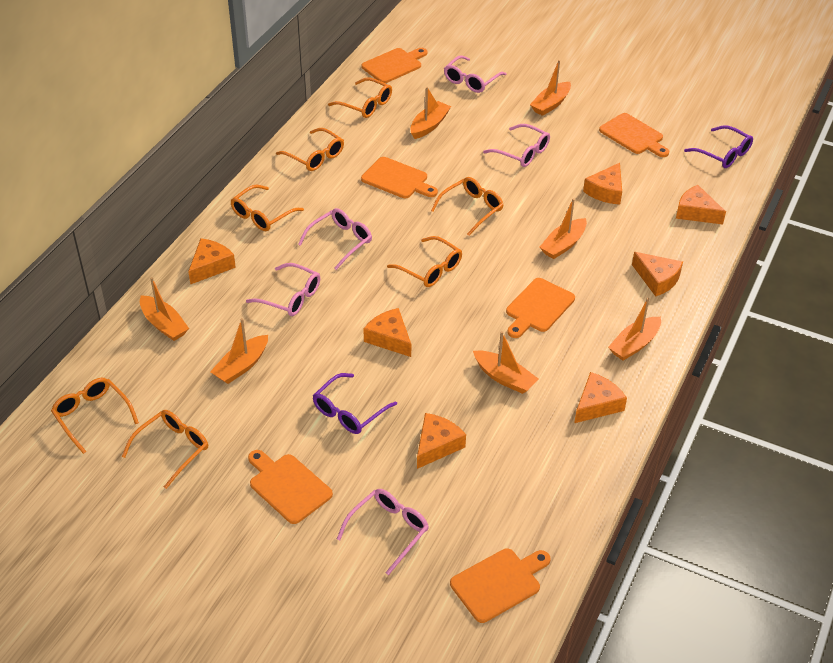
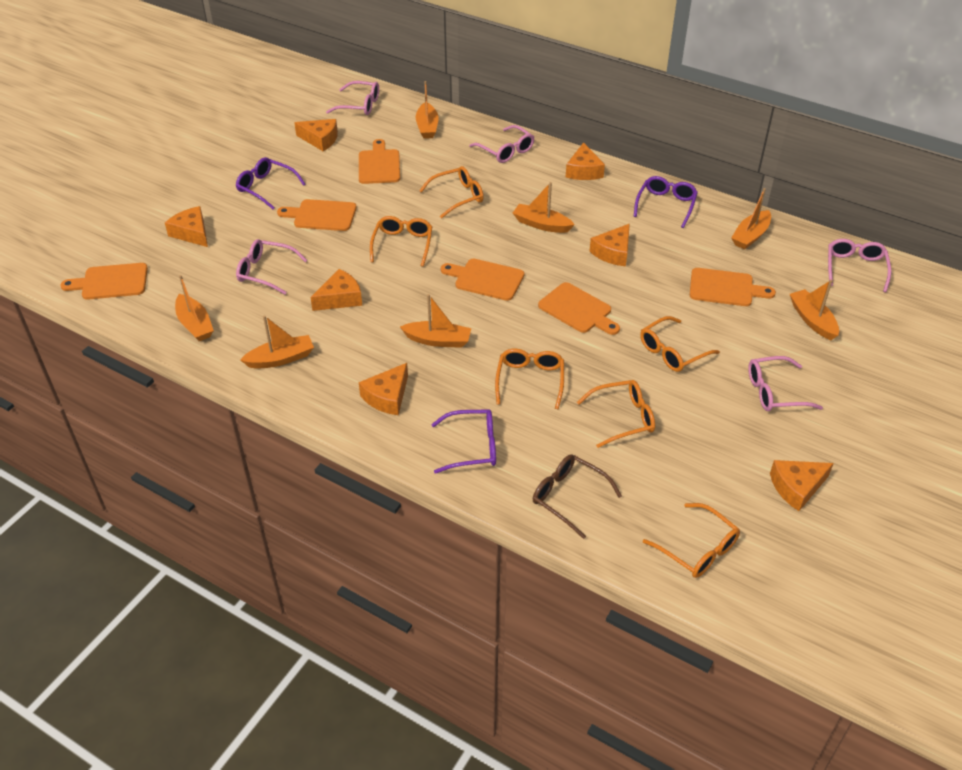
brown glasses: 0 -> 1
orange glasses: 7 -> 6
purple glasses: 2 -> 3

